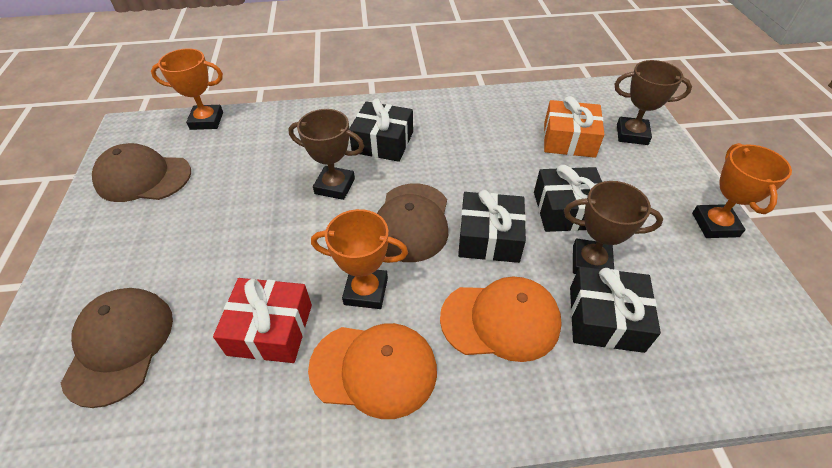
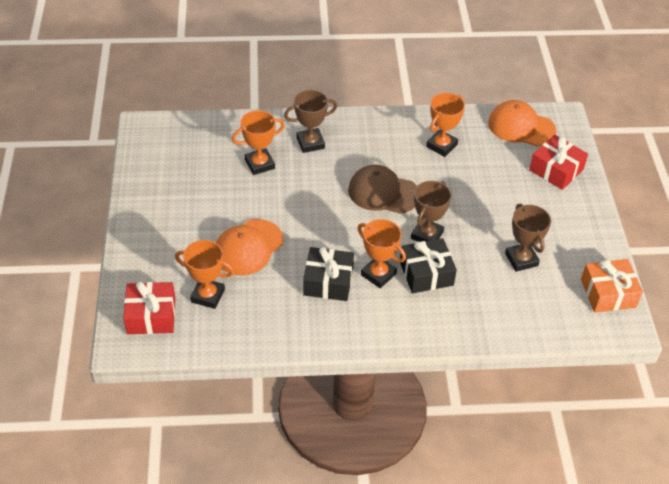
black gift: 4 -> 2
brown cap: 3 -> 1
orange trophy: 3 -> 4
red gift: 1 -> 2

